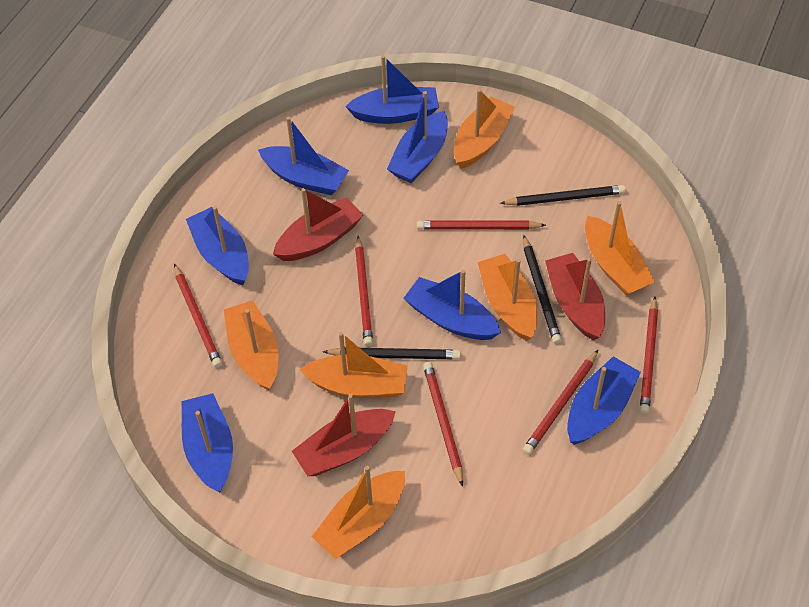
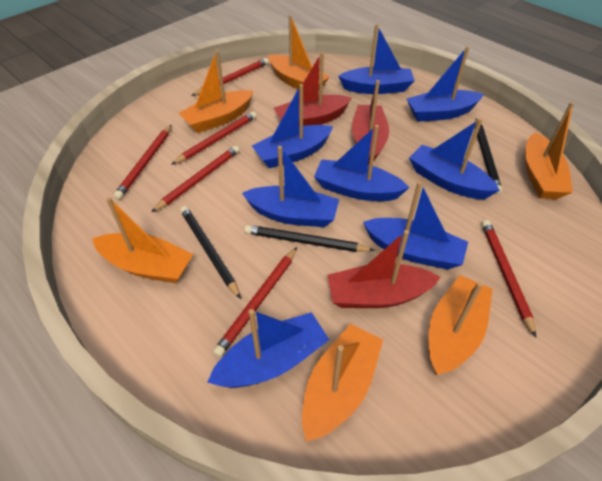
blue boat: 7 -> 8

